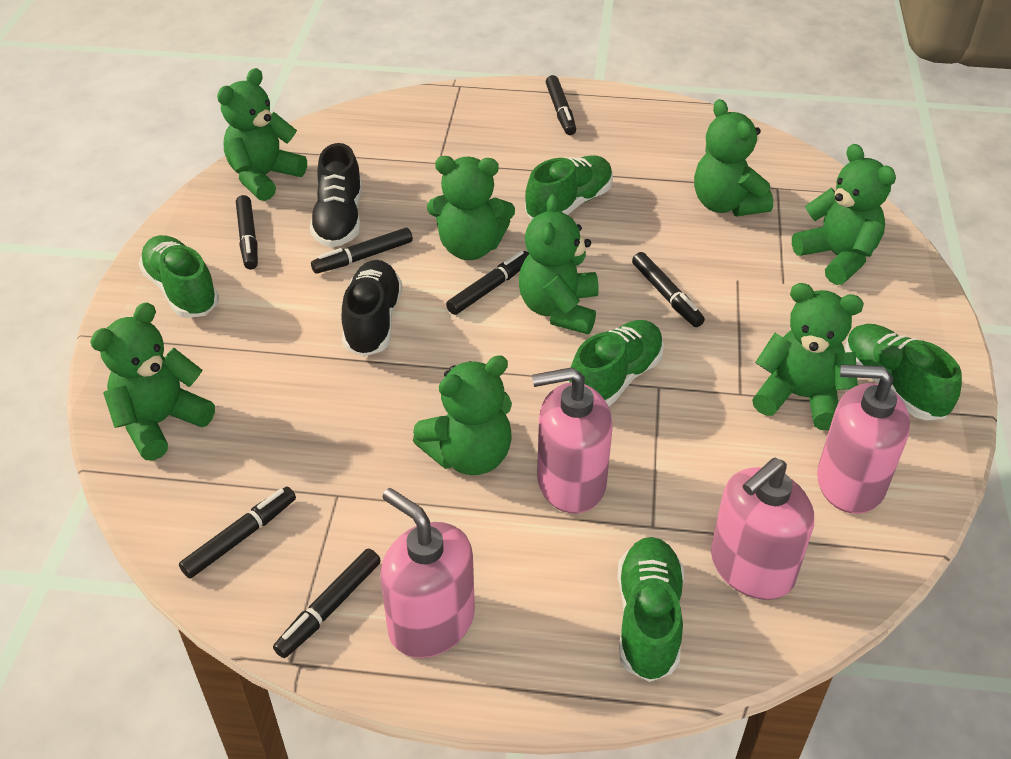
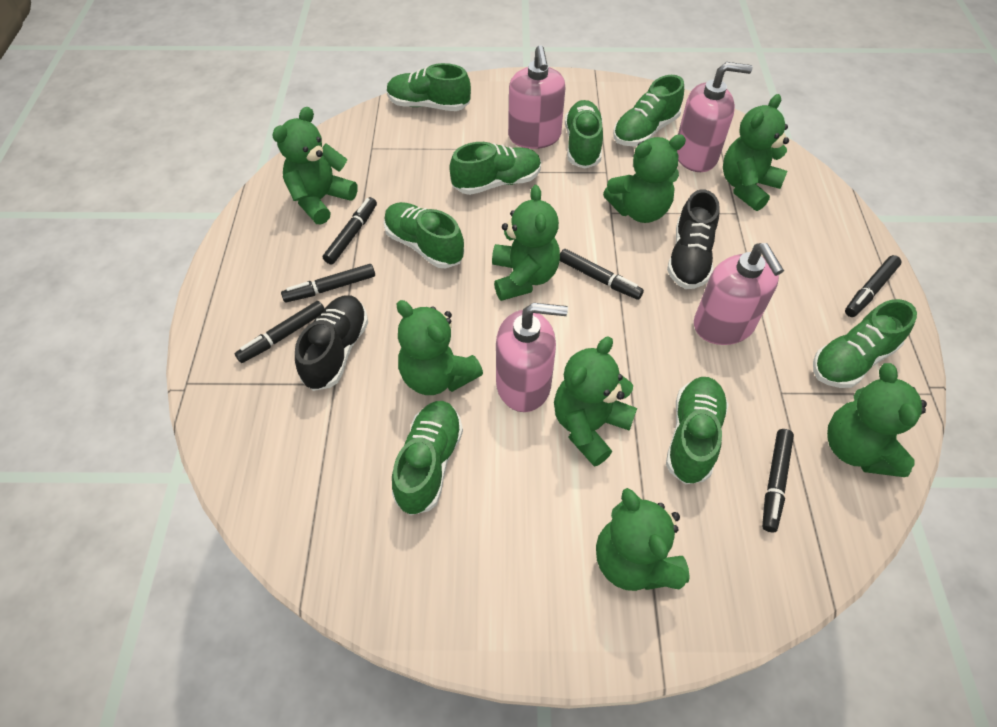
black marker: 7 -> 6
green shoe: 5 -> 8

